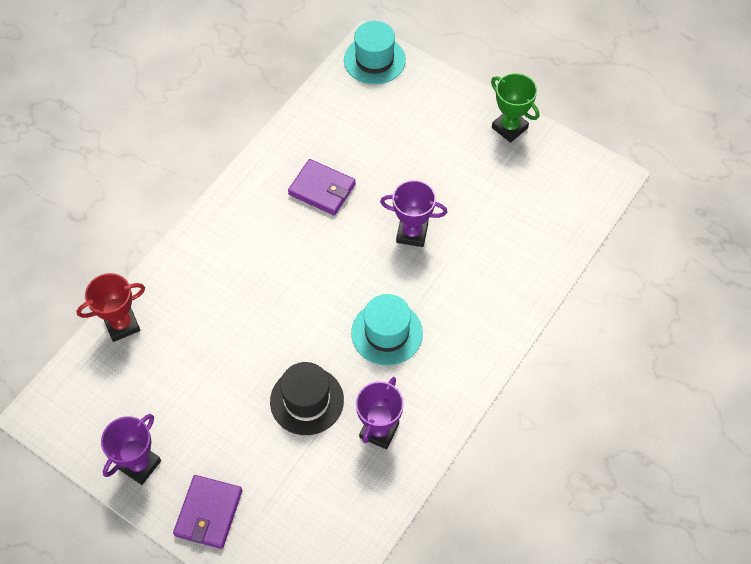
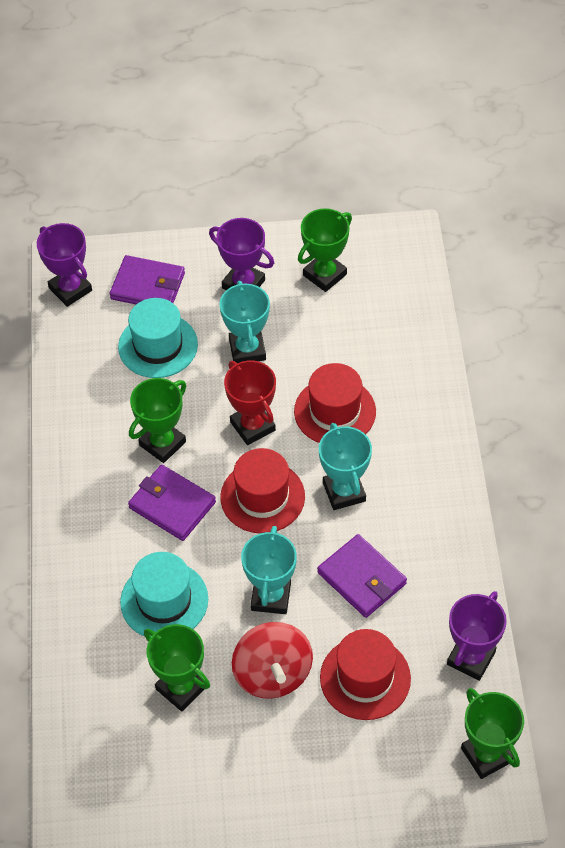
black hat: 1 -> 0
green trophy: 1 -> 4
purple wallet: 2 -> 3
red hat: 0 -> 3
red spinning top: 0 -> 1
turquoise trophy: 0 -> 3

